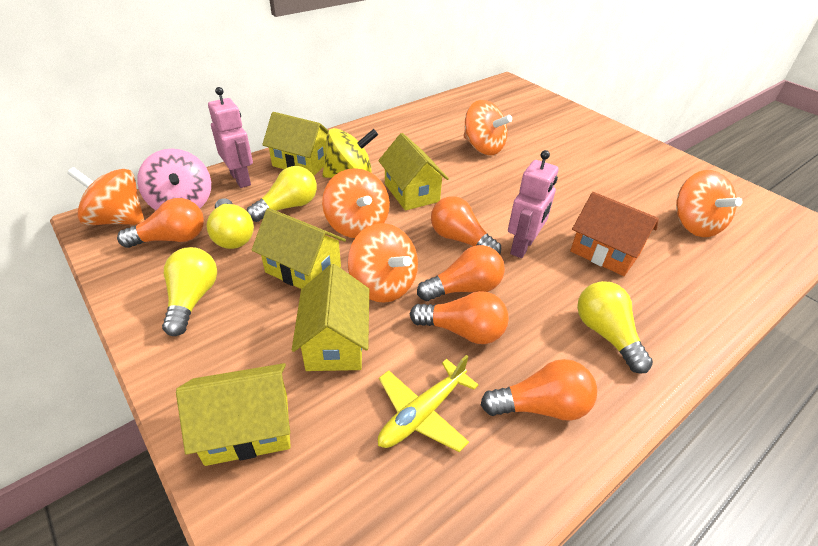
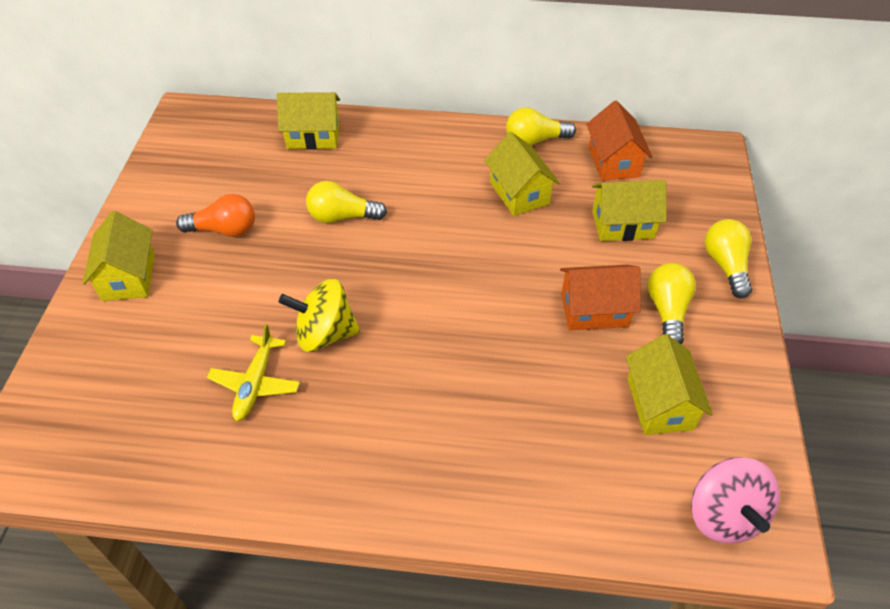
orange house: 1 -> 2
orange light bulb: 5 -> 1
orange spinning top: 5 -> 0
pink robot: 2 -> 0

